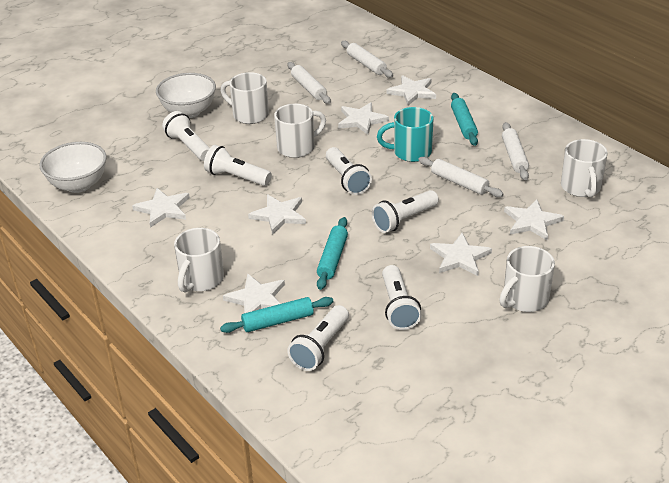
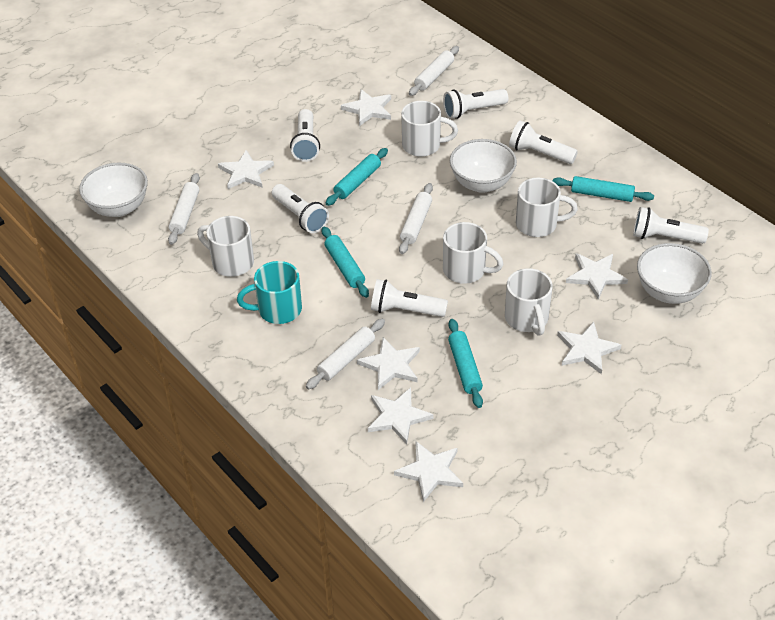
turquoise rolling pin: 3 -> 4
white bowl: 2 -> 3

